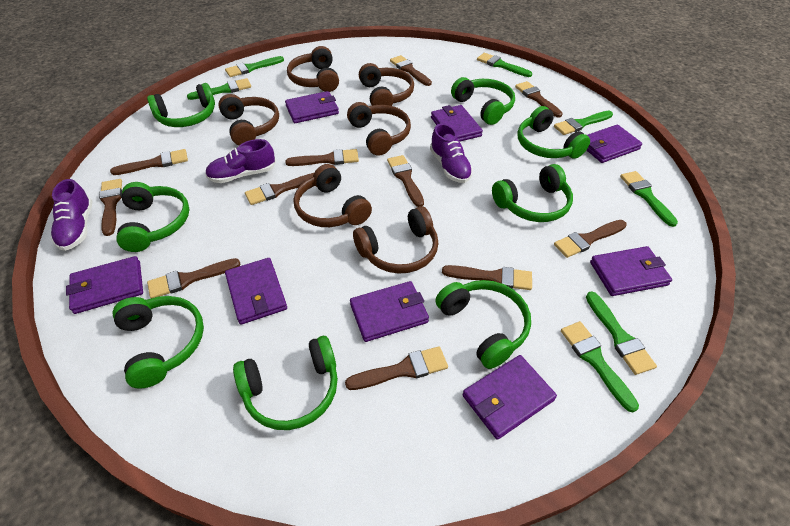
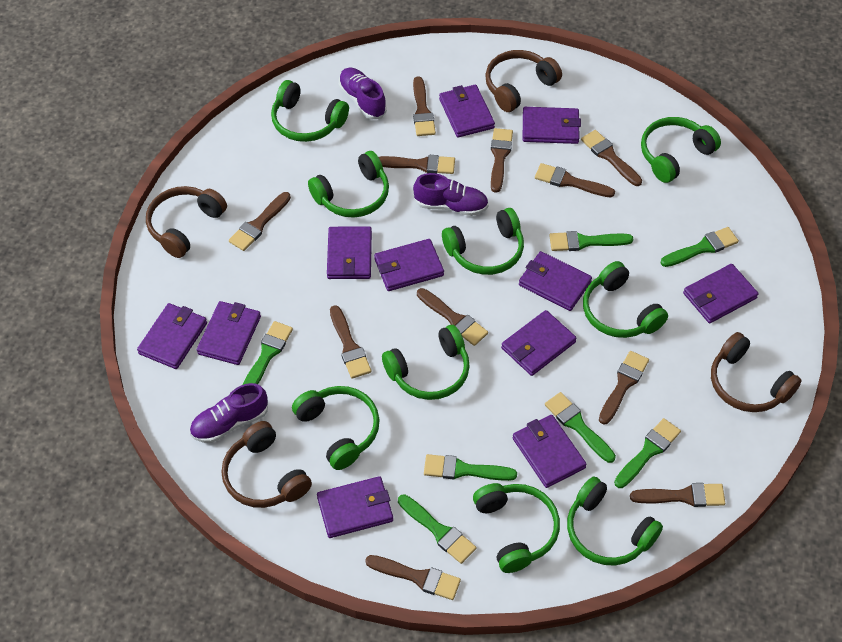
brown headphones: 6 -> 4
green headphones: 8 -> 9
purple wallet: 8 -> 11

